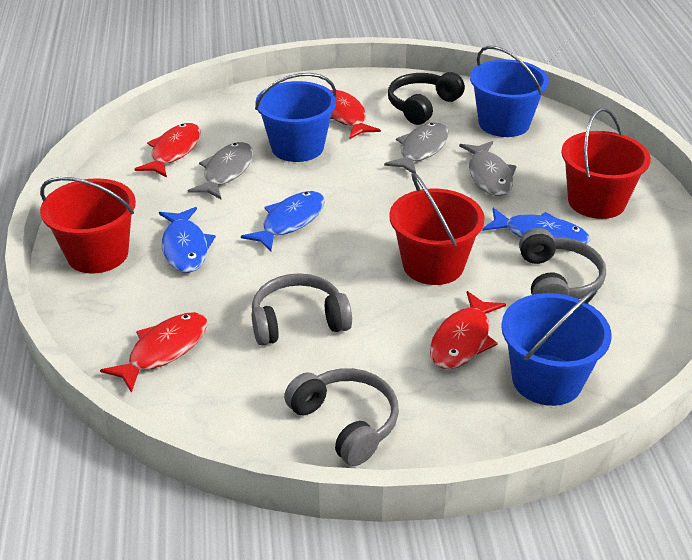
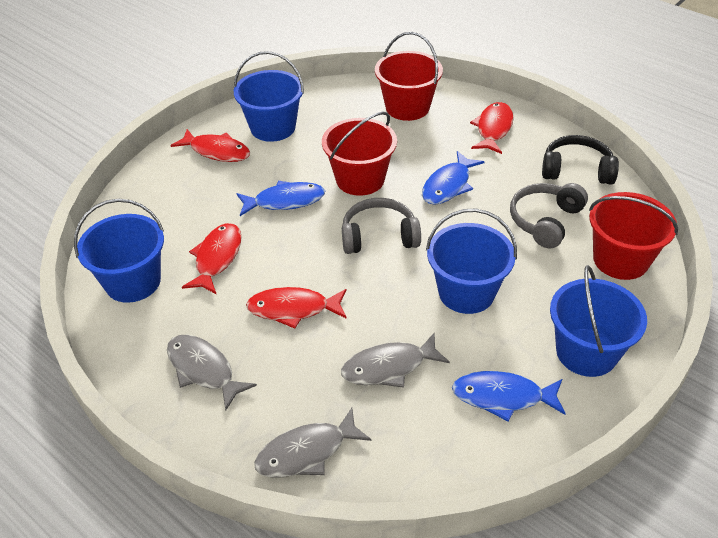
blue bucket: 3 -> 4
grey headphones: 3 -> 2

